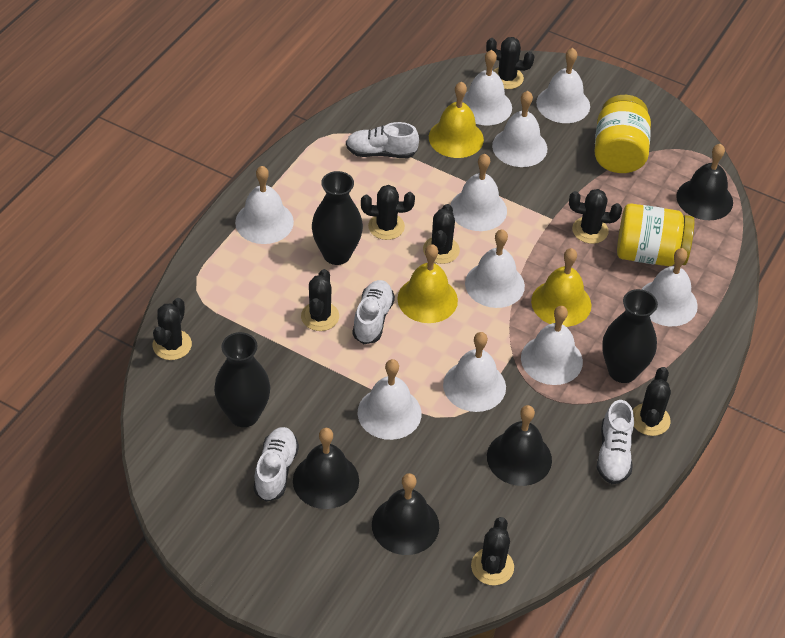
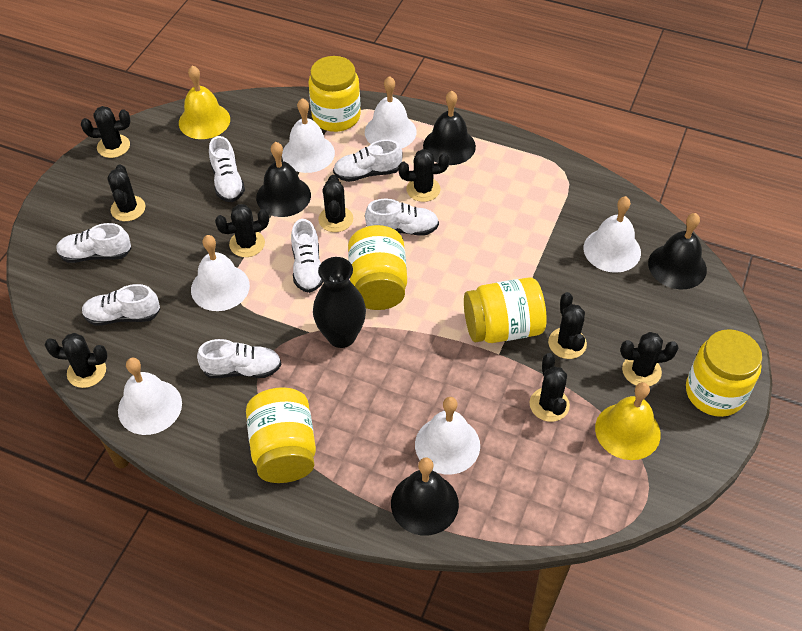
black cactus: 8 -> 9
black vase: 3 -> 1
white bell: 10 -> 6
white shoe: 4 -> 7
yellow bell: 3 -> 2
yellow jar: 2 -> 5

